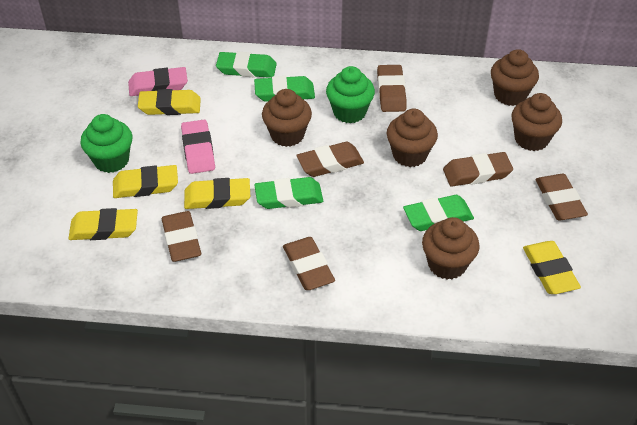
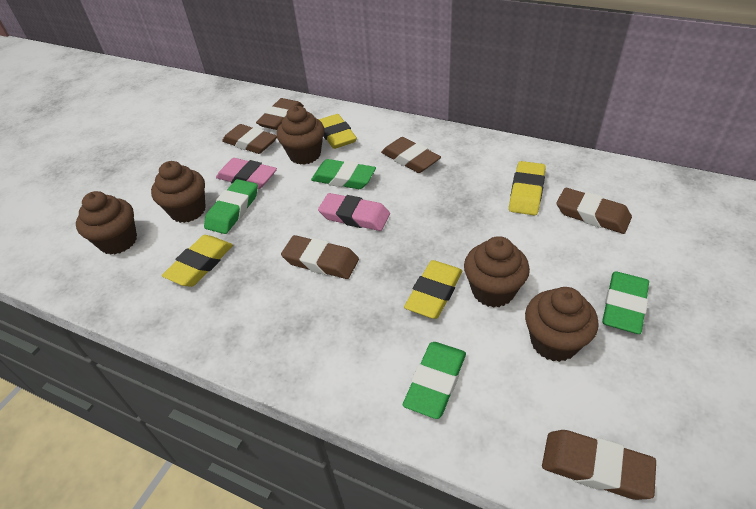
green cupcake: 2 -> 0
yellow eraser: 5 -> 4

